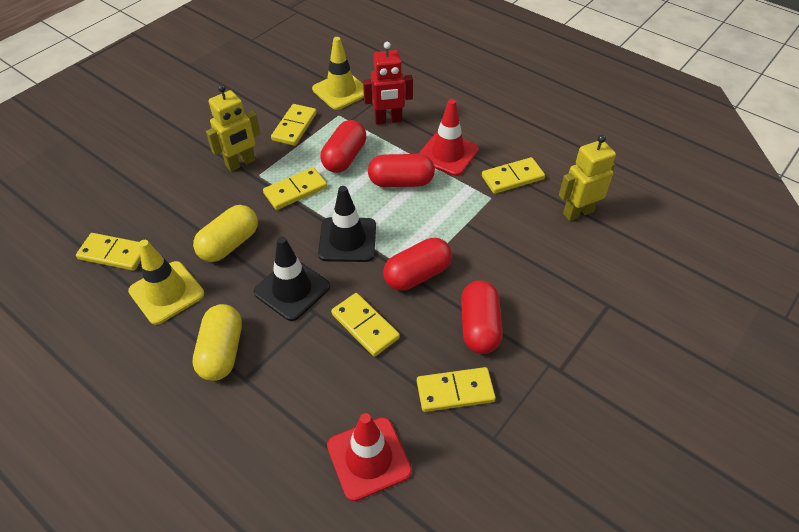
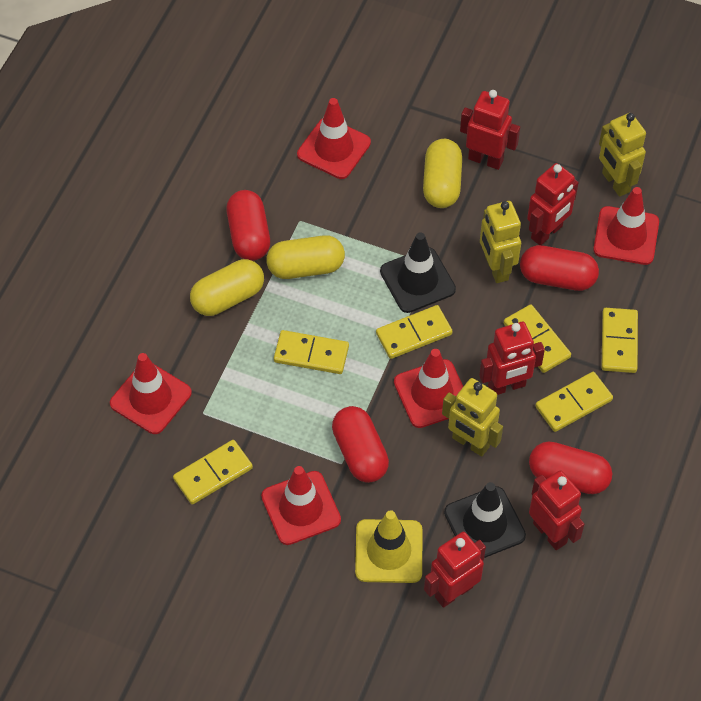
red robot: 1 -> 5
red traffic cone: 2 -> 5
yellow capsule: 2 -> 3
yellow robot: 2 -> 3
yellow traffic cone: 2 -> 1

